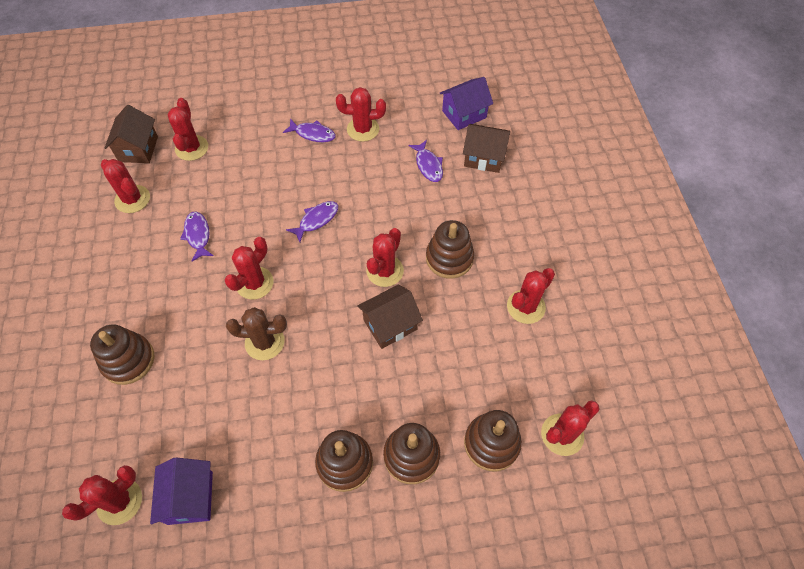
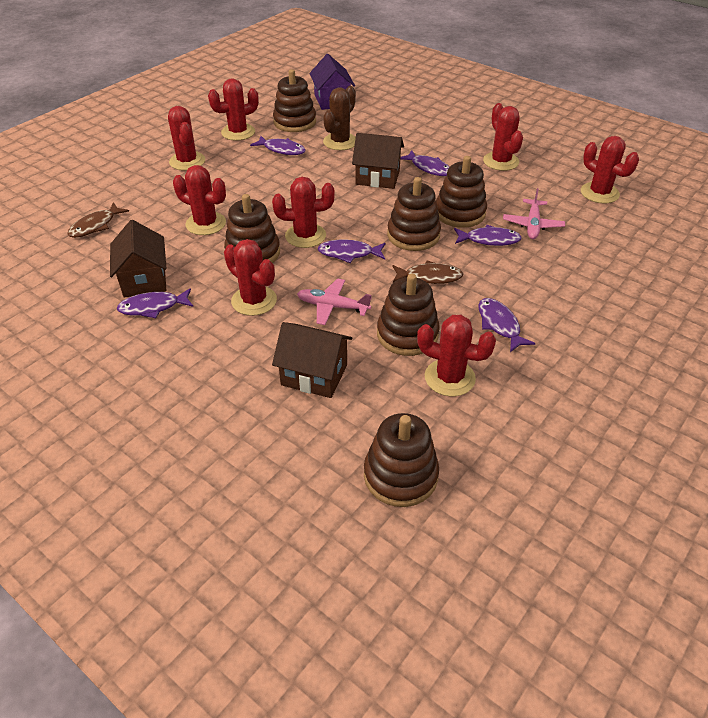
brown fish: 0 -> 2
brown stacking toy: 5 -> 6
pink plane: 0 -> 2
purple fish: 4 -> 6
purple house: 2 -> 1

